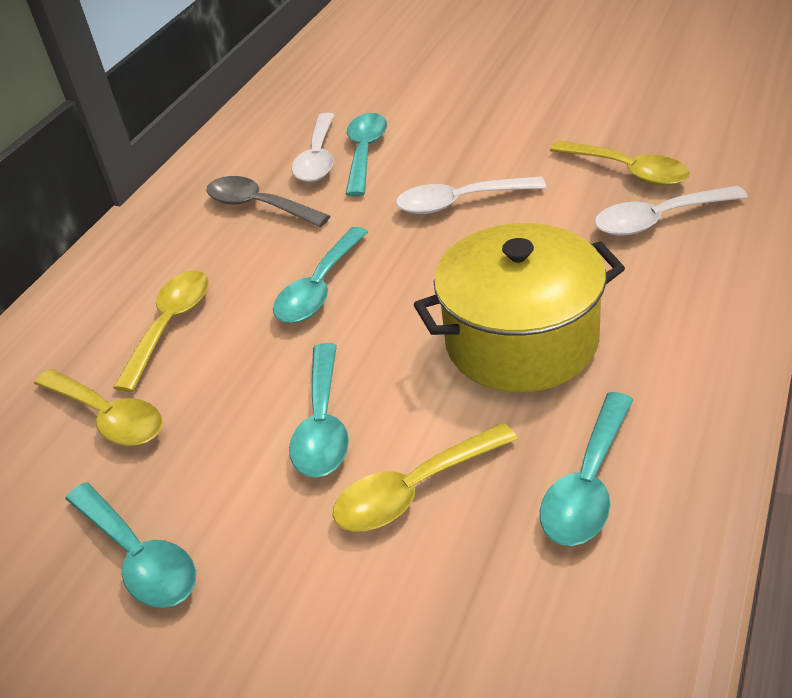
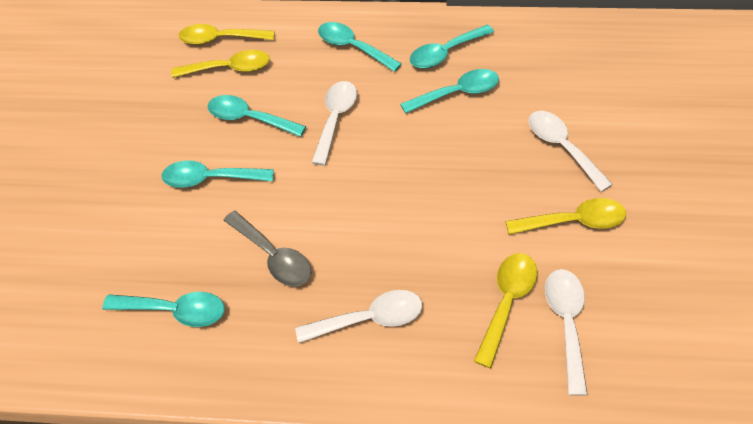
turquoise spoon: 5 -> 6
white spoon: 3 -> 4
yellow pot: 1 -> 0

